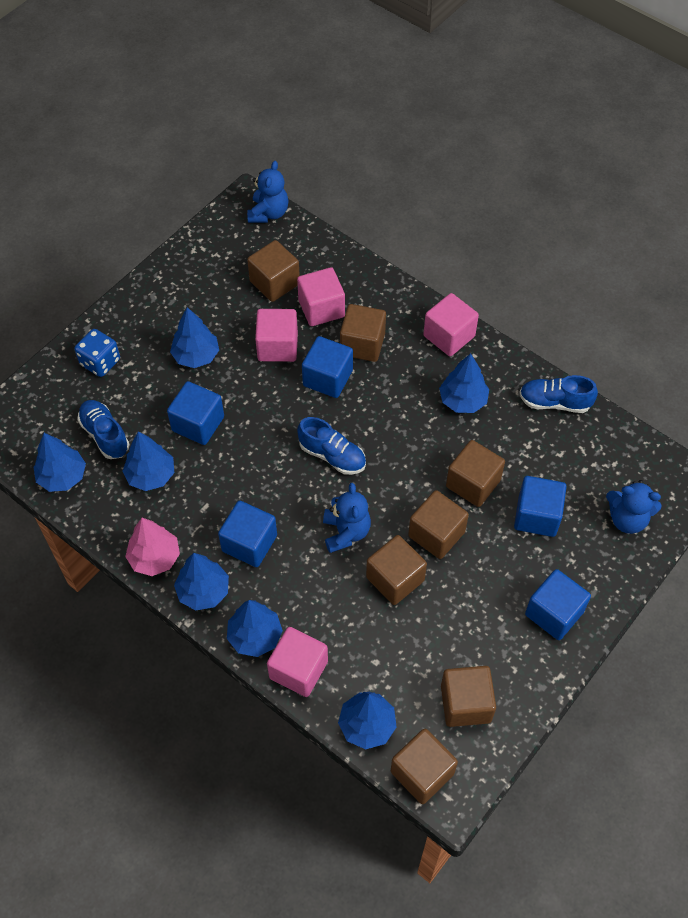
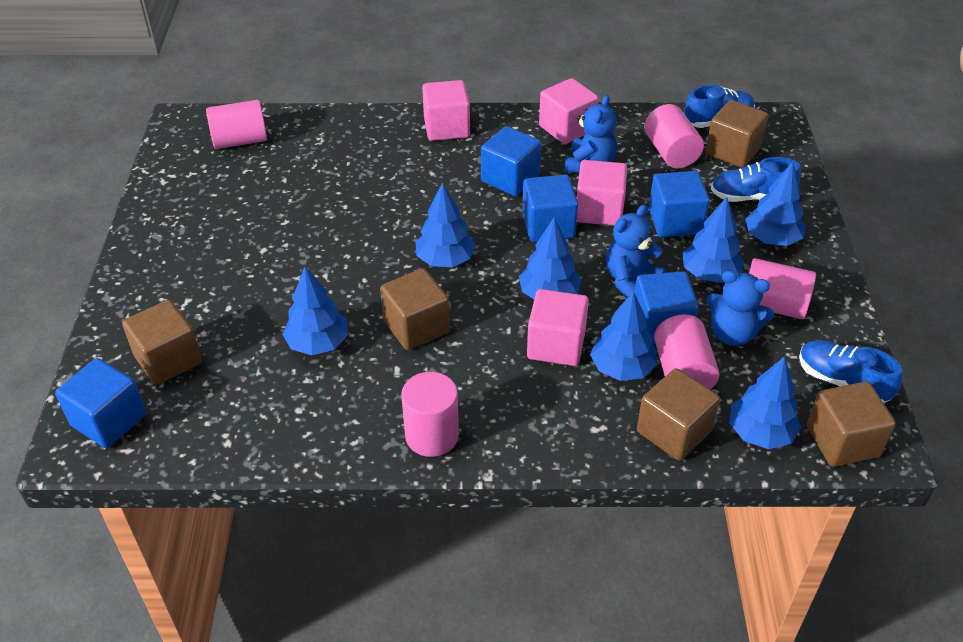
blue dice: 1 -> 0
brown cube: 7 -> 5
pink cylinder: 0 -> 5
pink tree: 1 -> 0

